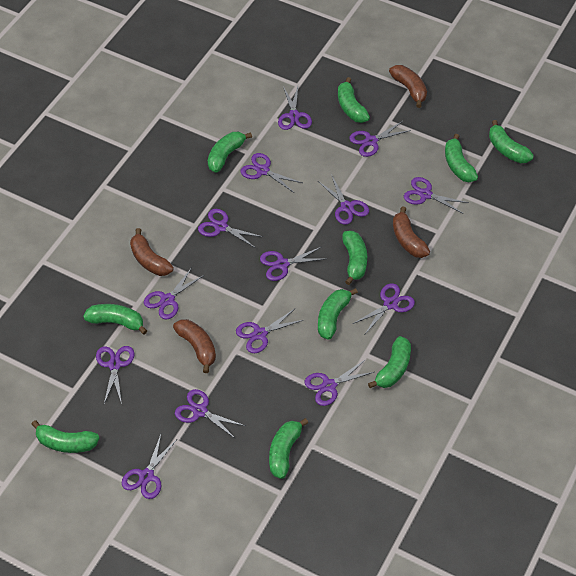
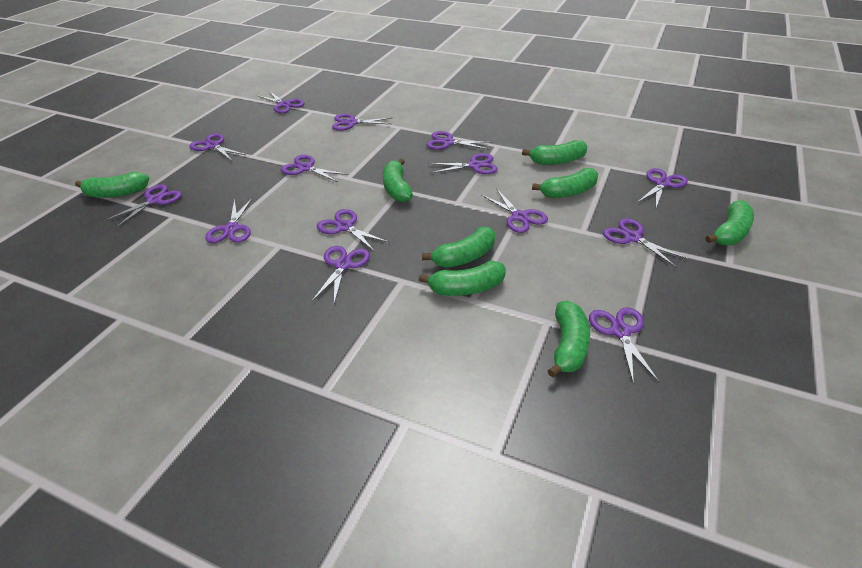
brown banana: 4 -> 0
green banana: 10 -> 8

